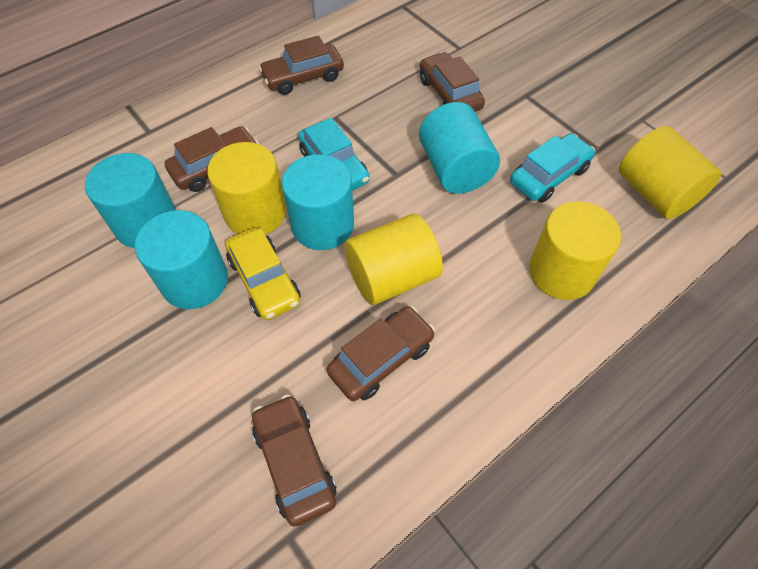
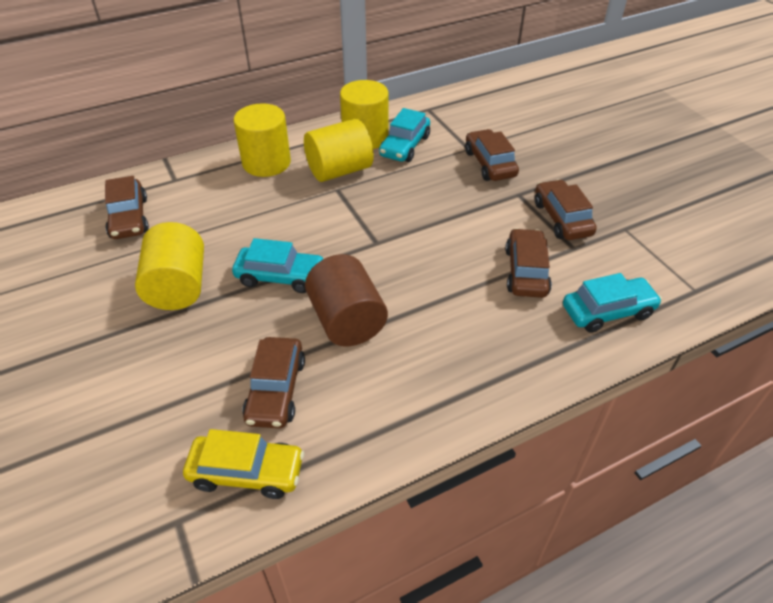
brown cylinder: 0 -> 1
turquoise car: 2 -> 3
turquoise cylinder: 4 -> 0

